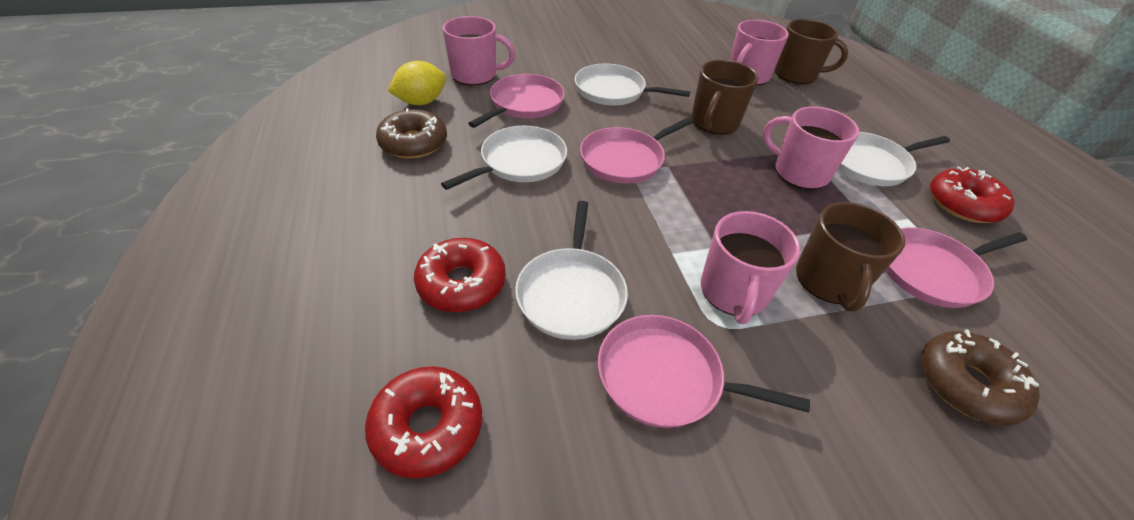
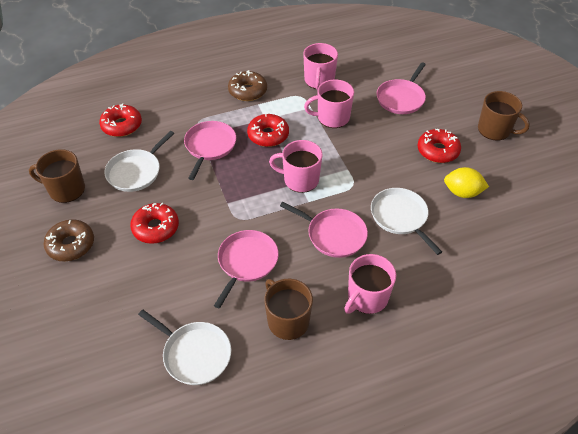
red donut: 3 -> 4
white pan: 4 -> 3

